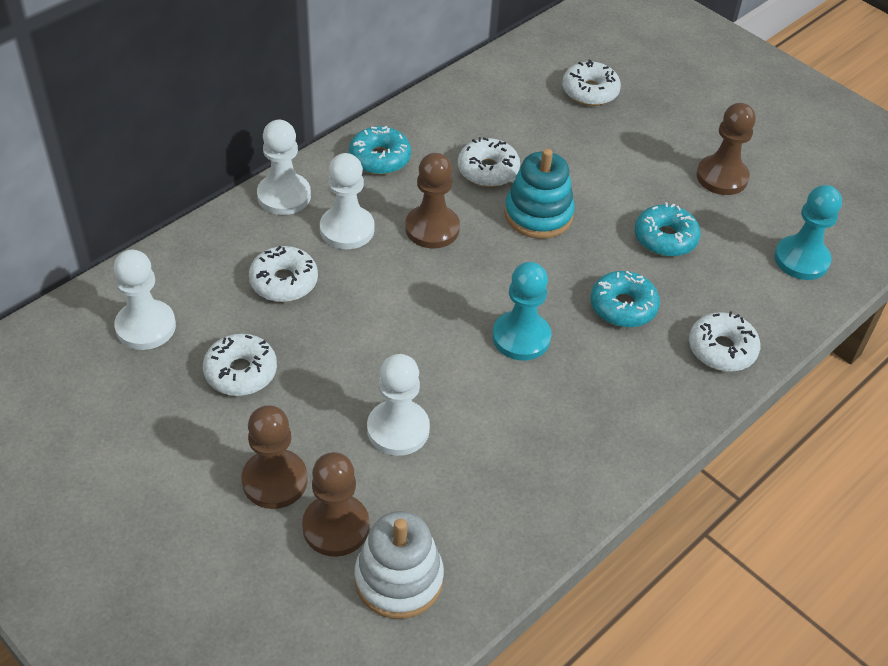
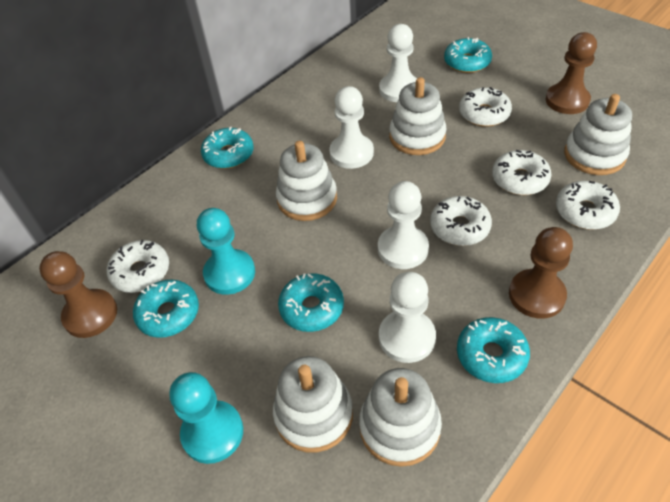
brown pawn: 4 -> 3
turquoise donut: 3 -> 5
turquoise stacking toy: 1 -> 0
white stacking toy: 1 -> 5

